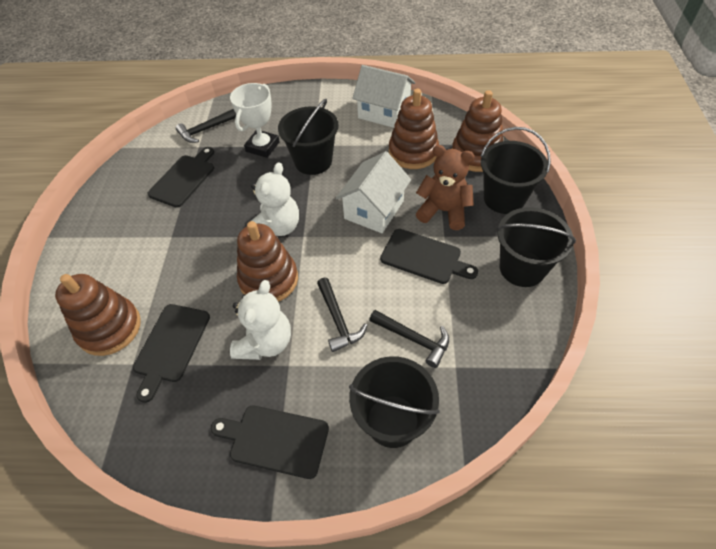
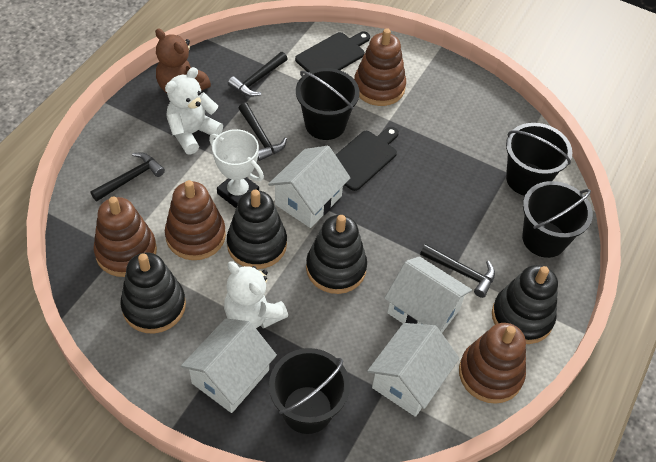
black cutting board: 4 -> 2
black hammer: 3 -> 4
black stacking toy: 0 -> 4
white house: 2 -> 4

